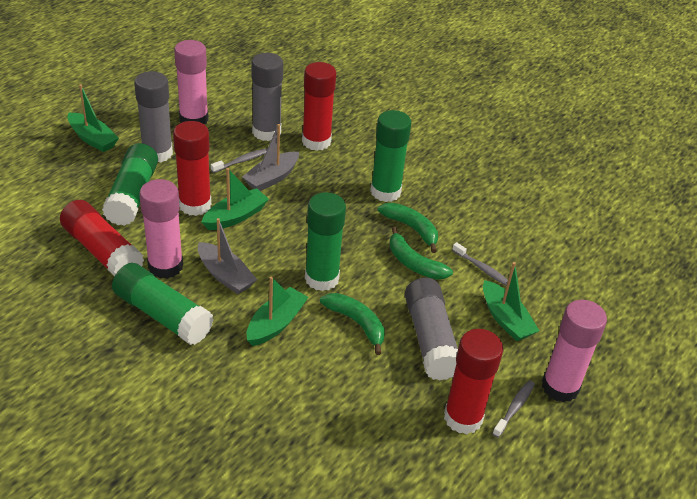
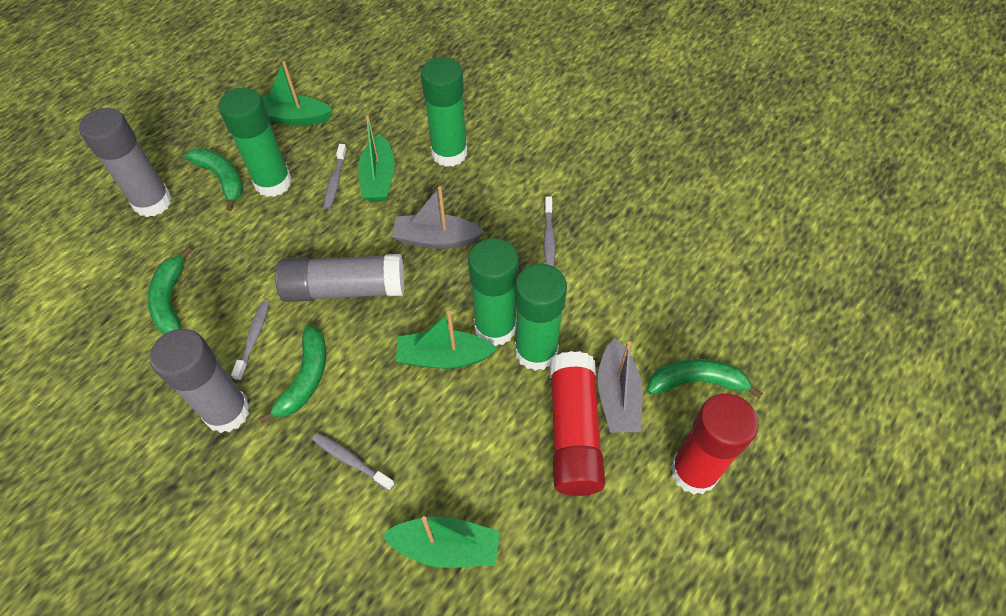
green banana: 3 -> 4
grey toothbrush: 3 -> 4
pink glue stick: 3 -> 0
red glue stick: 4 -> 2

